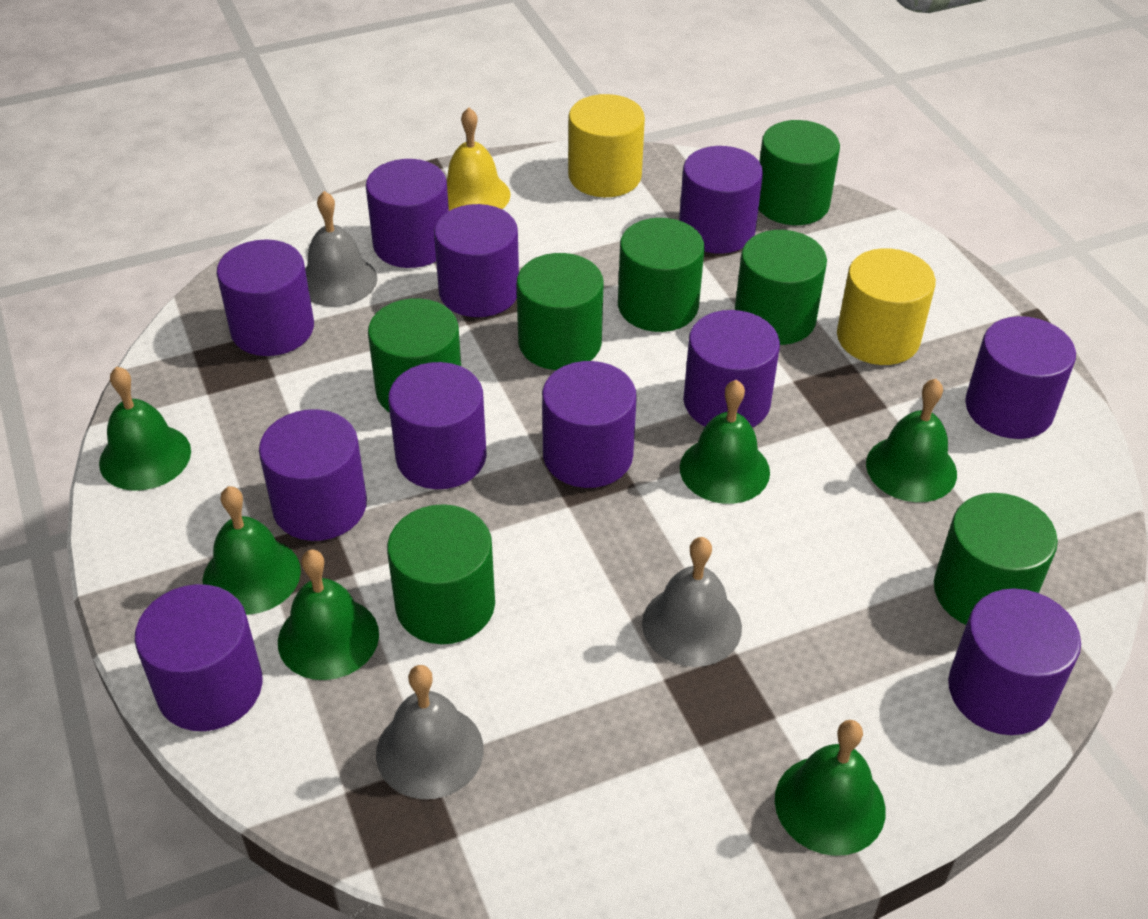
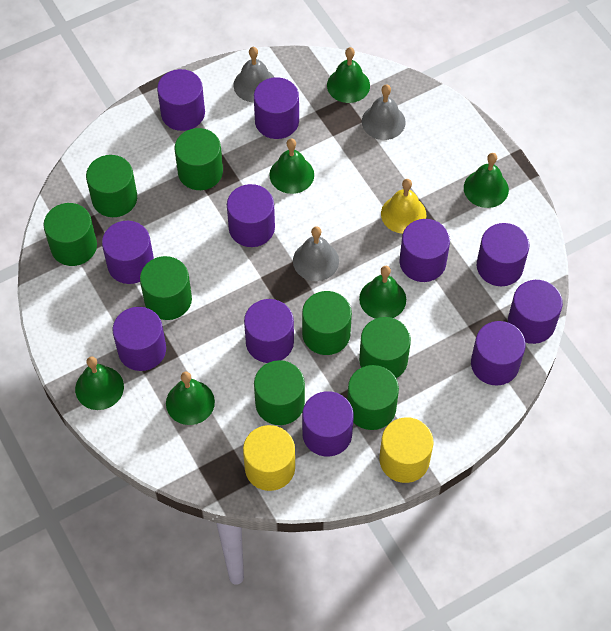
green cylinder: 7 -> 8

